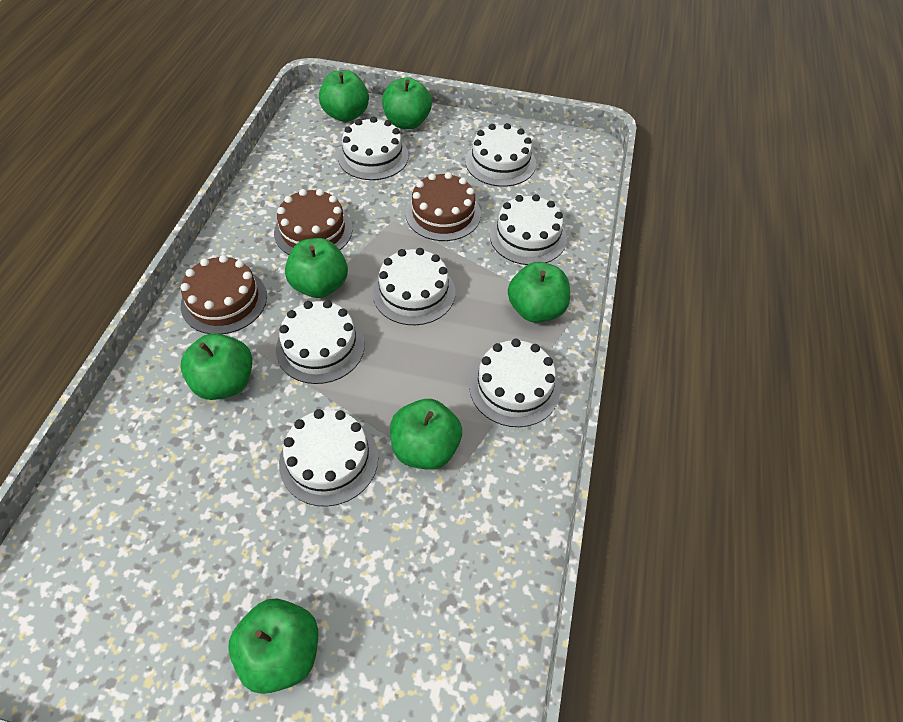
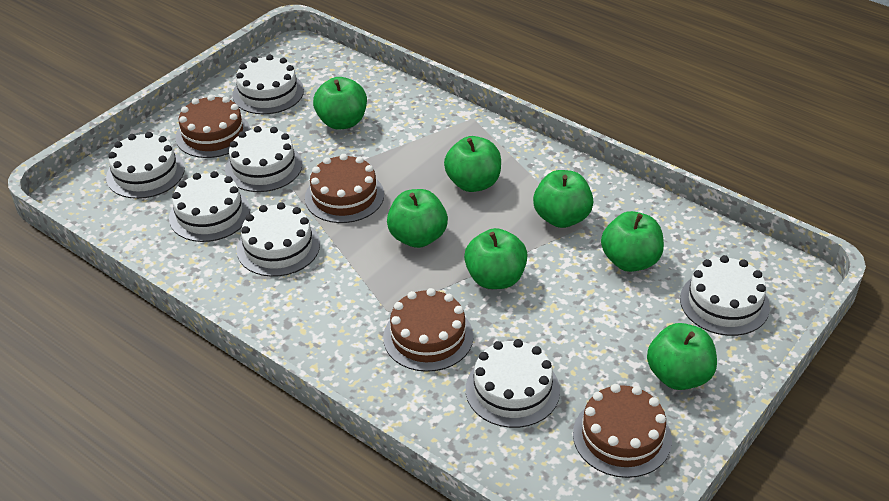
brown cake: 3 -> 4

